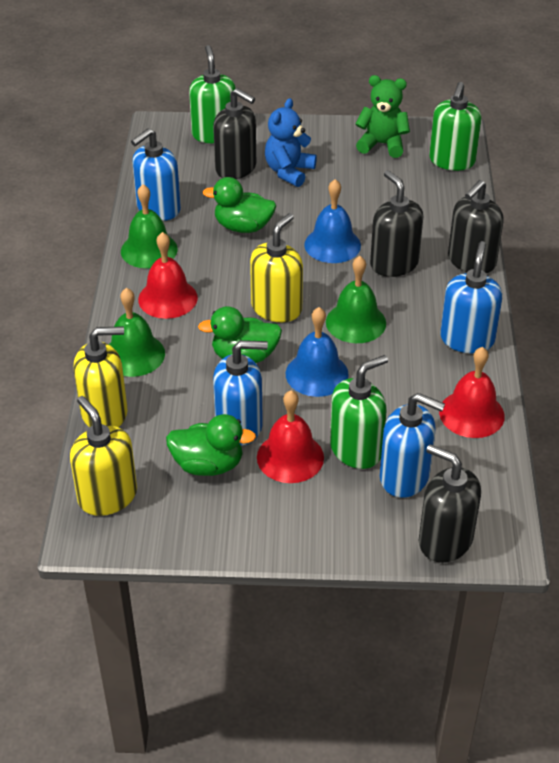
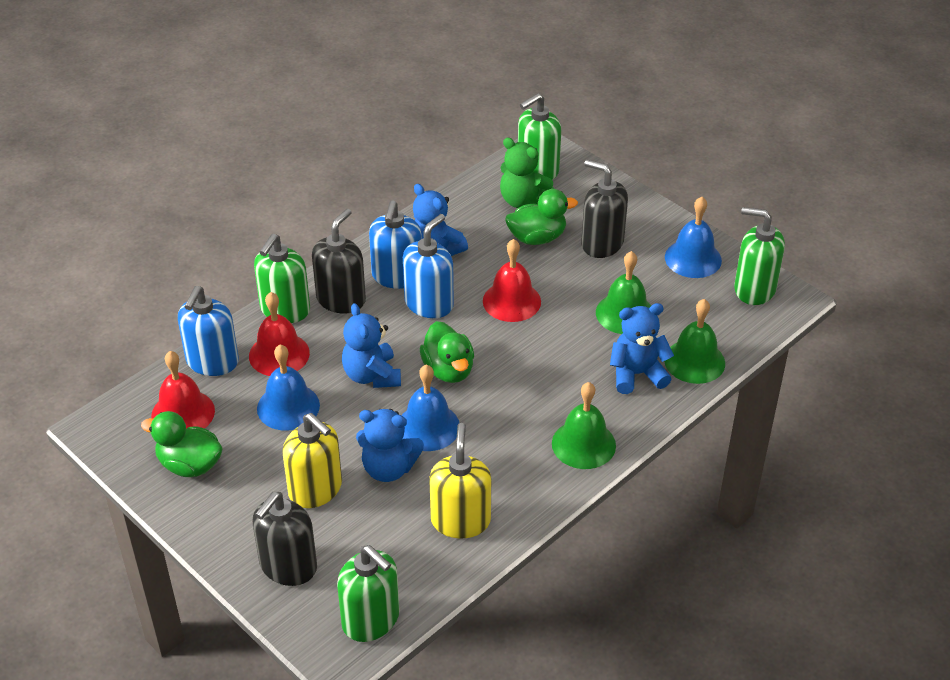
black soap dispenser: 4 -> 3
blue bell: 2 -> 3
blue soap dispenser: 4 -> 3
blue teddy bear: 1 -> 4
green soap dispenser: 3 -> 4
yellow soap dispenser: 3 -> 2

